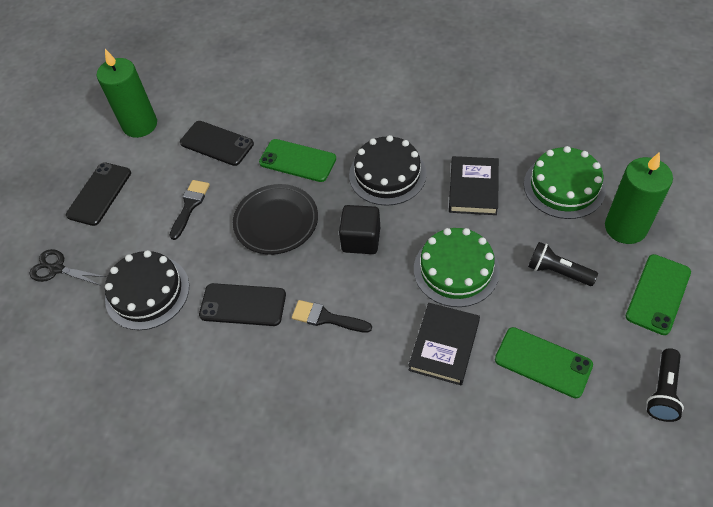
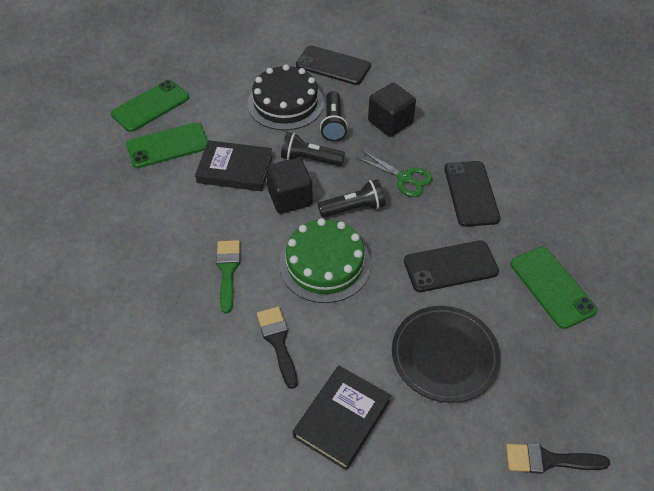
black cake: 2 -> 1
black cube: 1 -> 2
black flashlight: 2 -> 3
black scissors: 1 -> 0
green brush: 0 -> 1
green cake: 2 -> 1
green candle: 2 -> 0
green scissors: 0 -> 1

